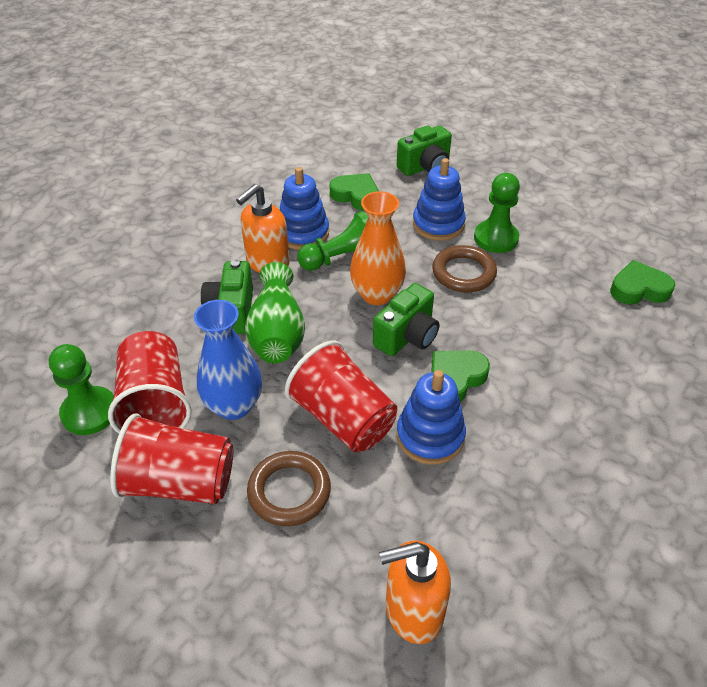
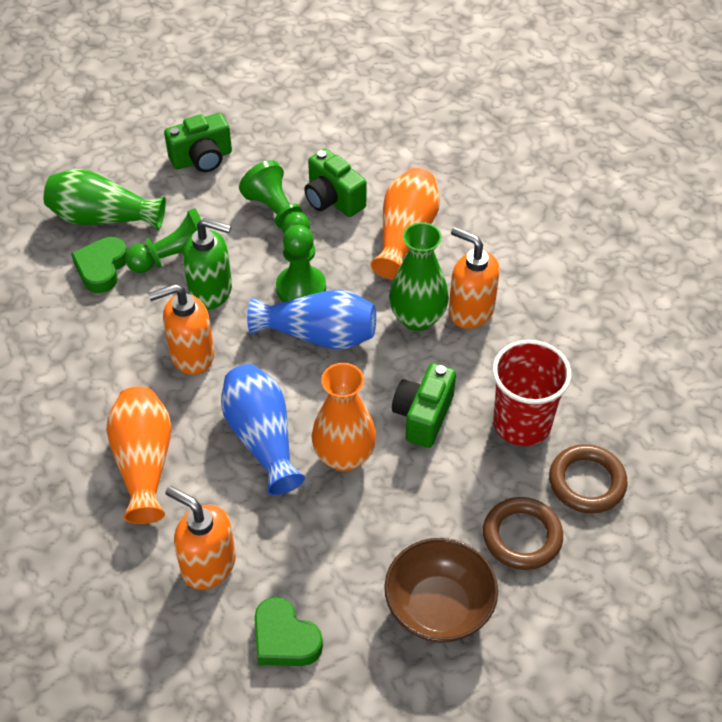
blue stacking toy: 3 -> 0
blue vase: 1 -> 2
brown bowl: 0 -> 1
green heart: 3 -> 2
green soap dispenser: 0 -> 1
green vase: 1 -> 2
orange soap dispenser: 2 -> 3
orange vase: 1 -> 3
red cup: 3 -> 1

